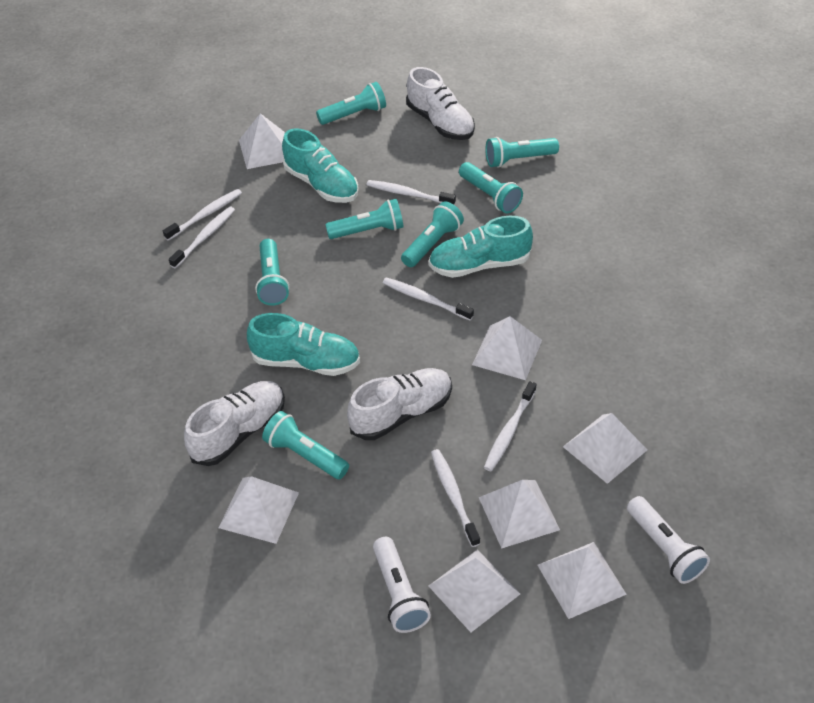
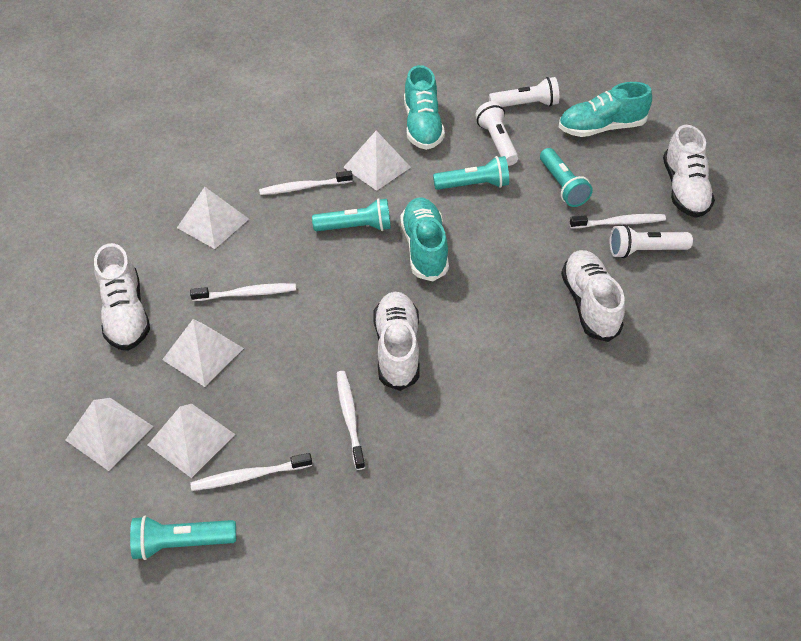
turquoise flashlight: 7 -> 4
white flashlight: 2 -> 3
white pyramid: 7 -> 5
white shoe: 3 -> 4
white toothbrush: 6 -> 5

